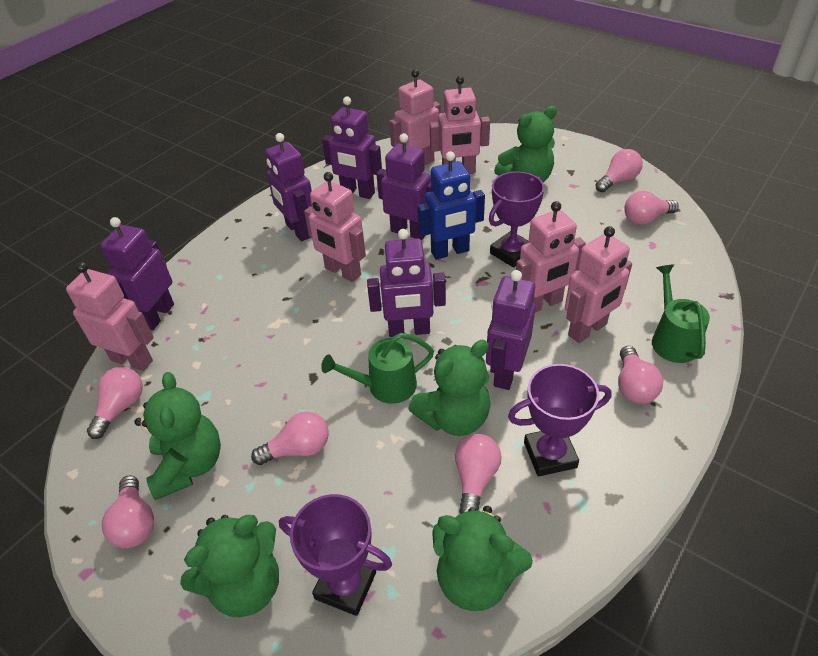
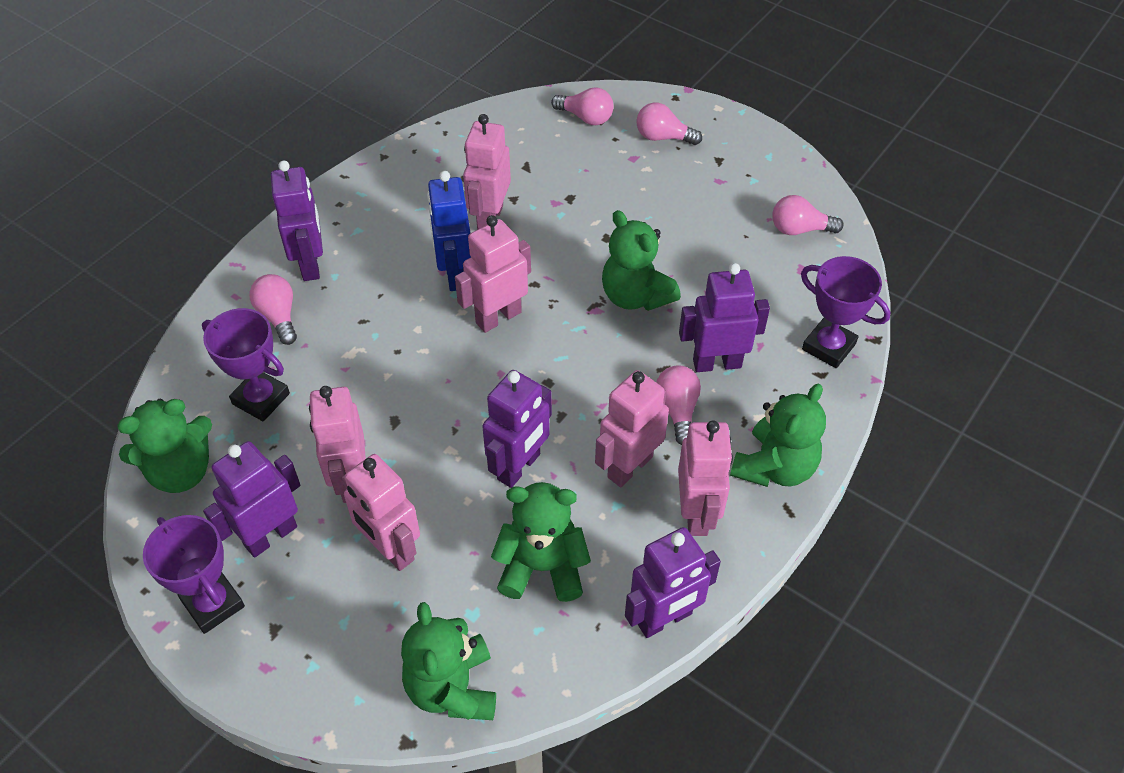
green watering can: 2 -> 0
pink light bulb: 7 -> 5
purple robot: 6 -> 5

